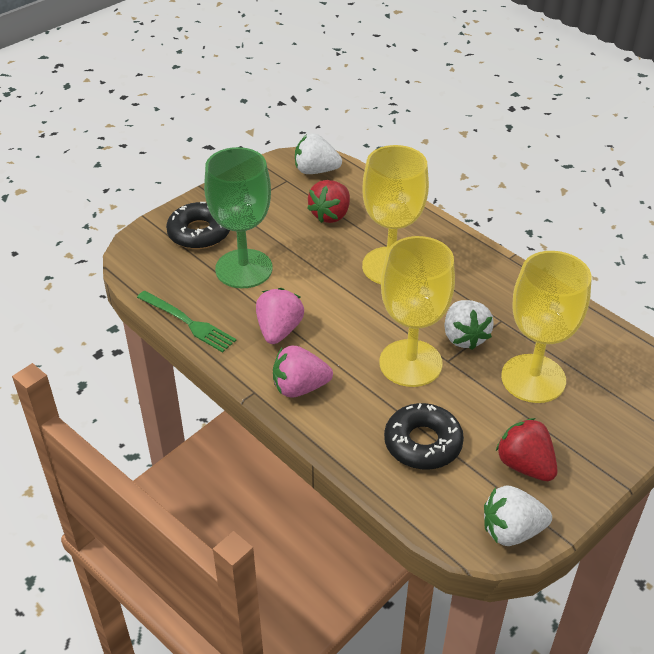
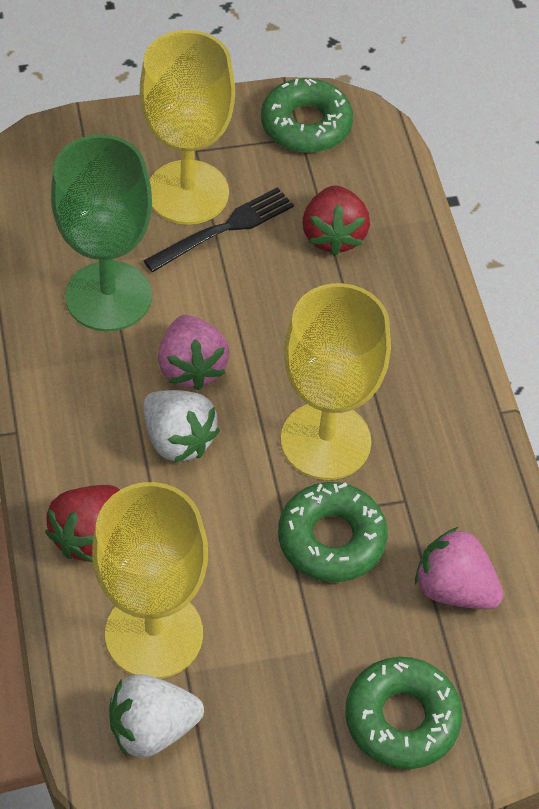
black donut: 2 -> 0
black fork: 0 -> 1
green donut: 0 -> 3
green fork: 1 -> 0
white strawberry: 3 -> 2

